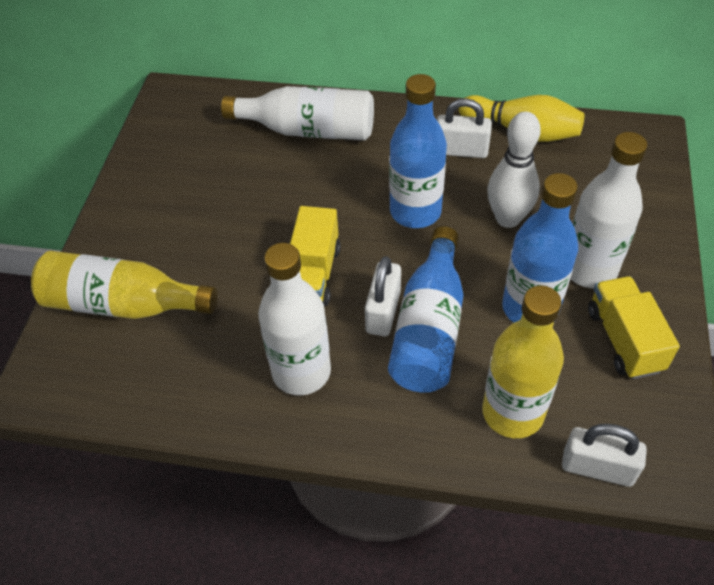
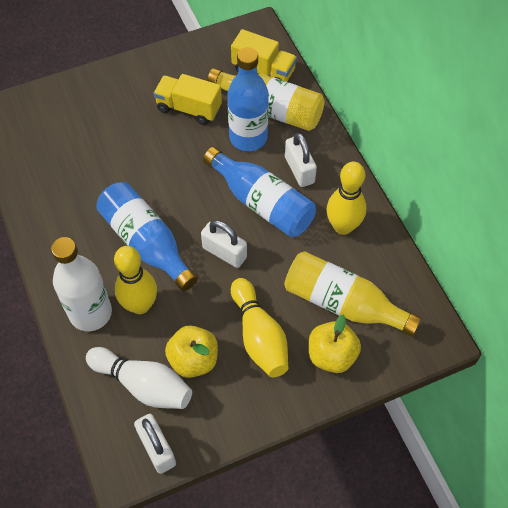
white bottle: 3 -> 1
yellow apple: 0 -> 2
yellow bowling pin: 1 -> 3

